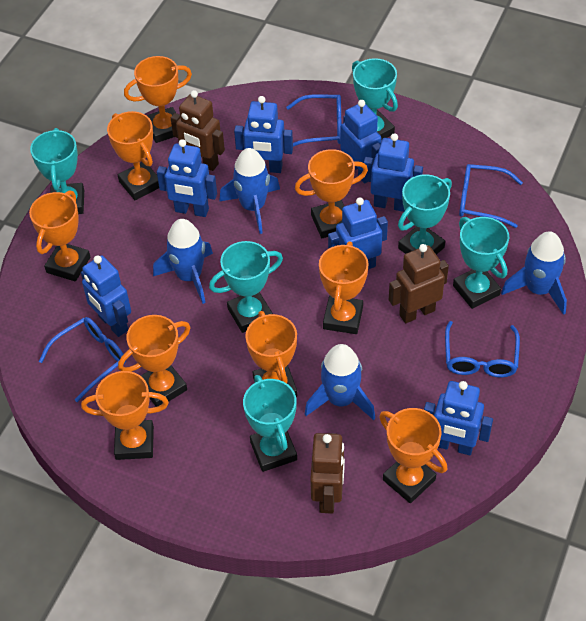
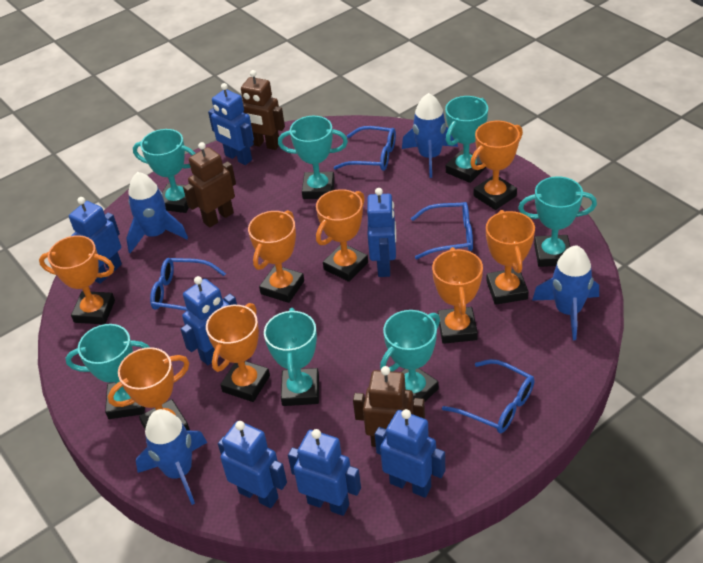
orange trophy: 9 -> 8
turquoise trophy: 6 -> 7

